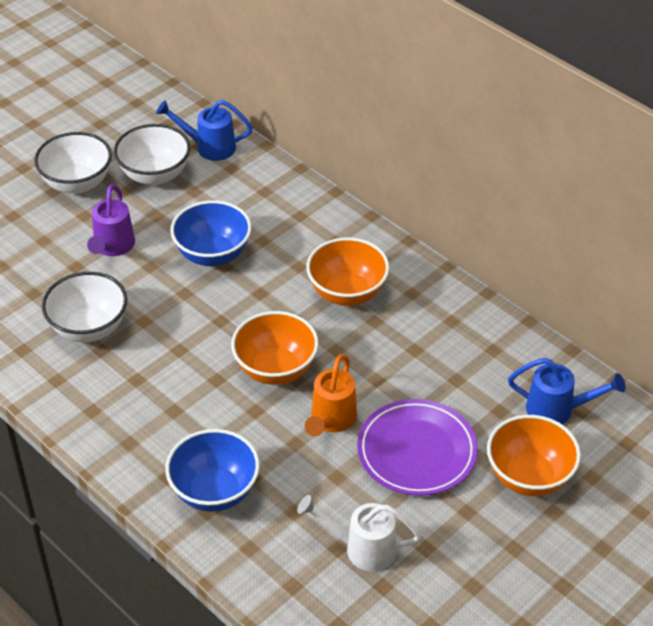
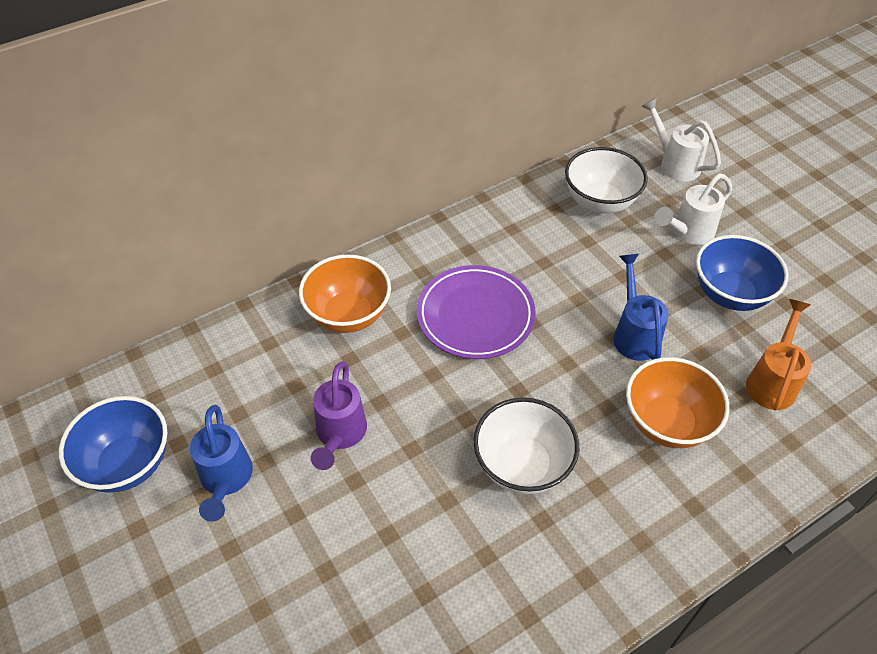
orange bowl: 3 -> 2
white bowl: 3 -> 2
white watering can: 1 -> 2

